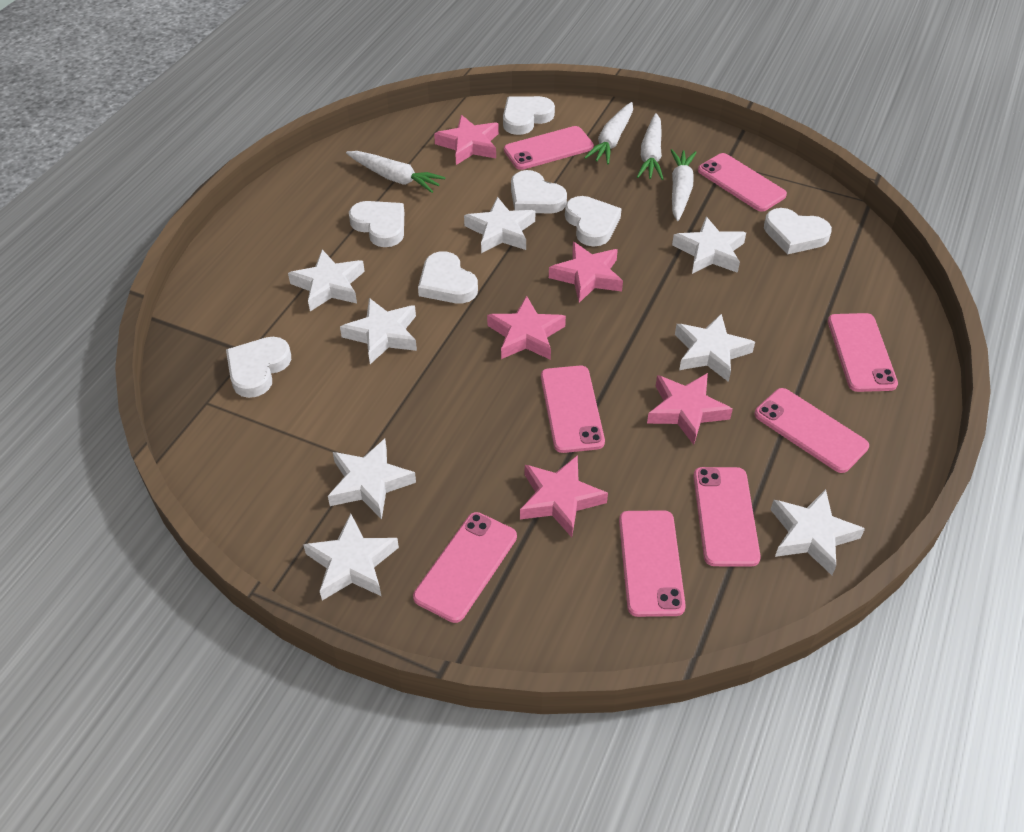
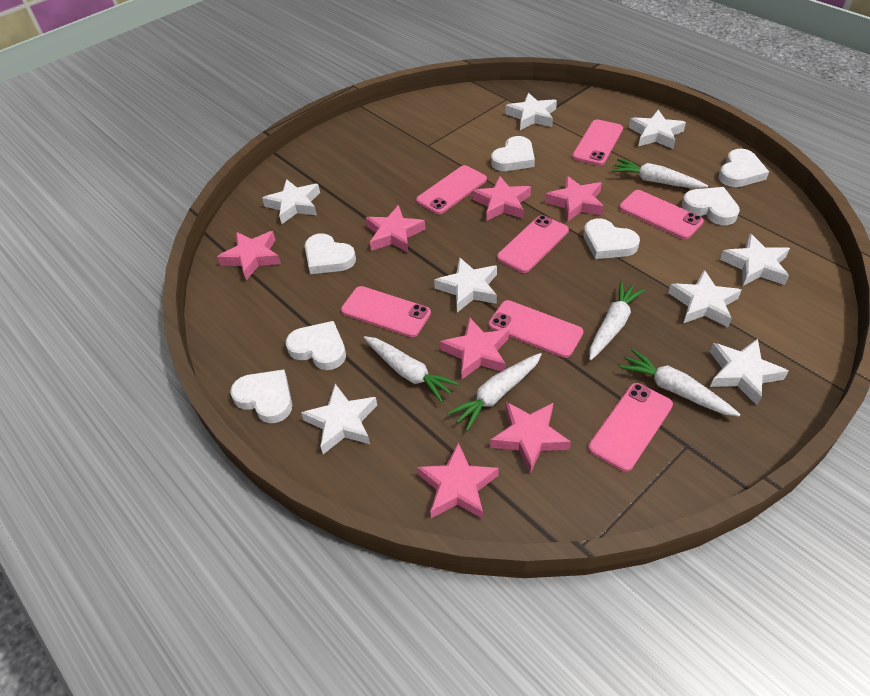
pink phone: 8 -> 7
pink star: 5 -> 7
white carrot: 4 -> 5

